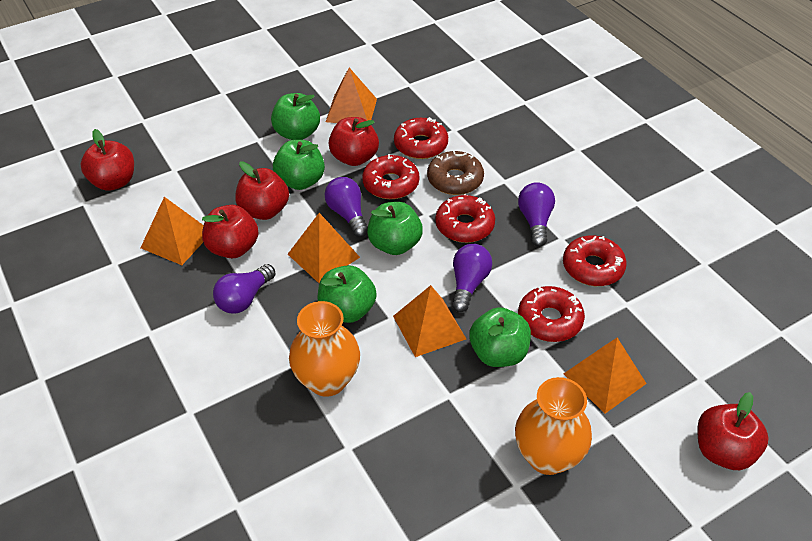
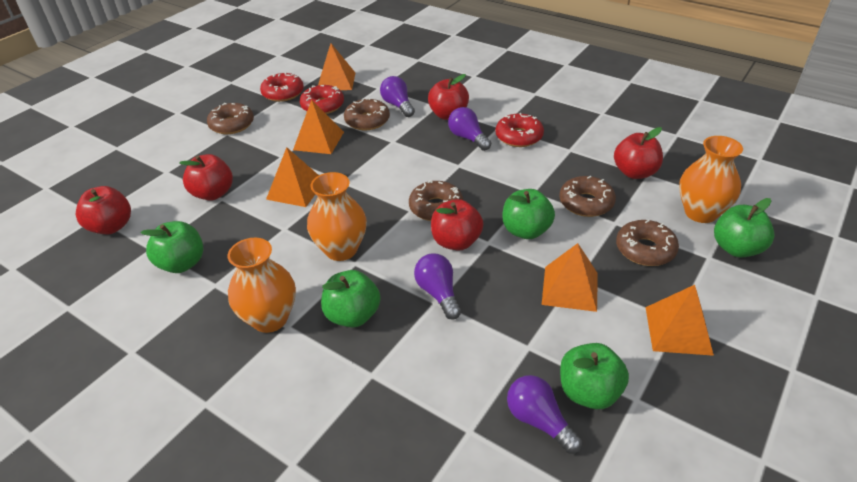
brown donut: 1 -> 5
orange vase: 2 -> 3
red donut: 5 -> 3

